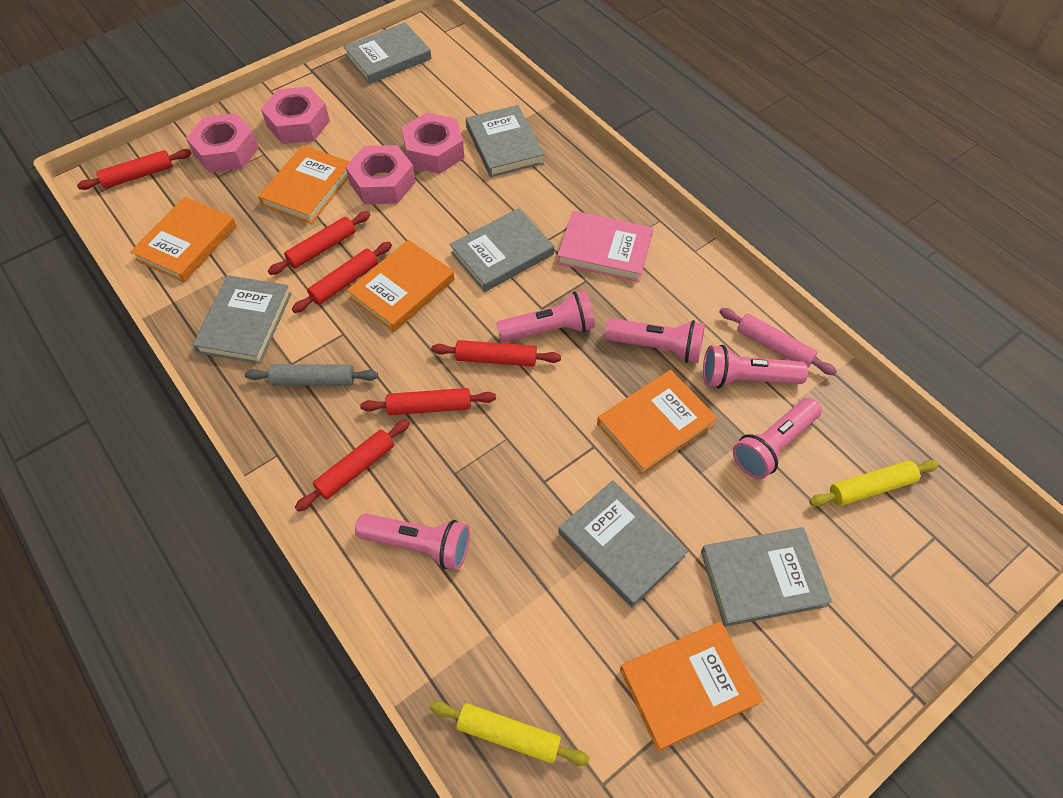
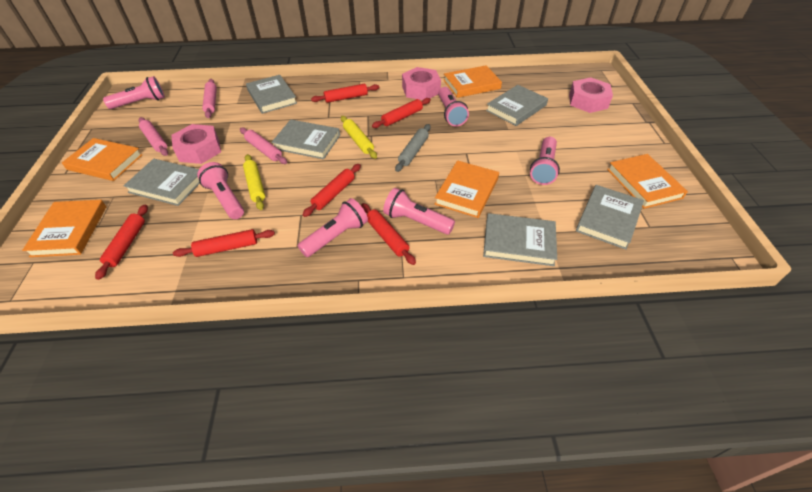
pink book: 1 -> 0
pink flashlight: 5 -> 6
pink nut: 4 -> 3
pink rolling pin: 1 -> 3

